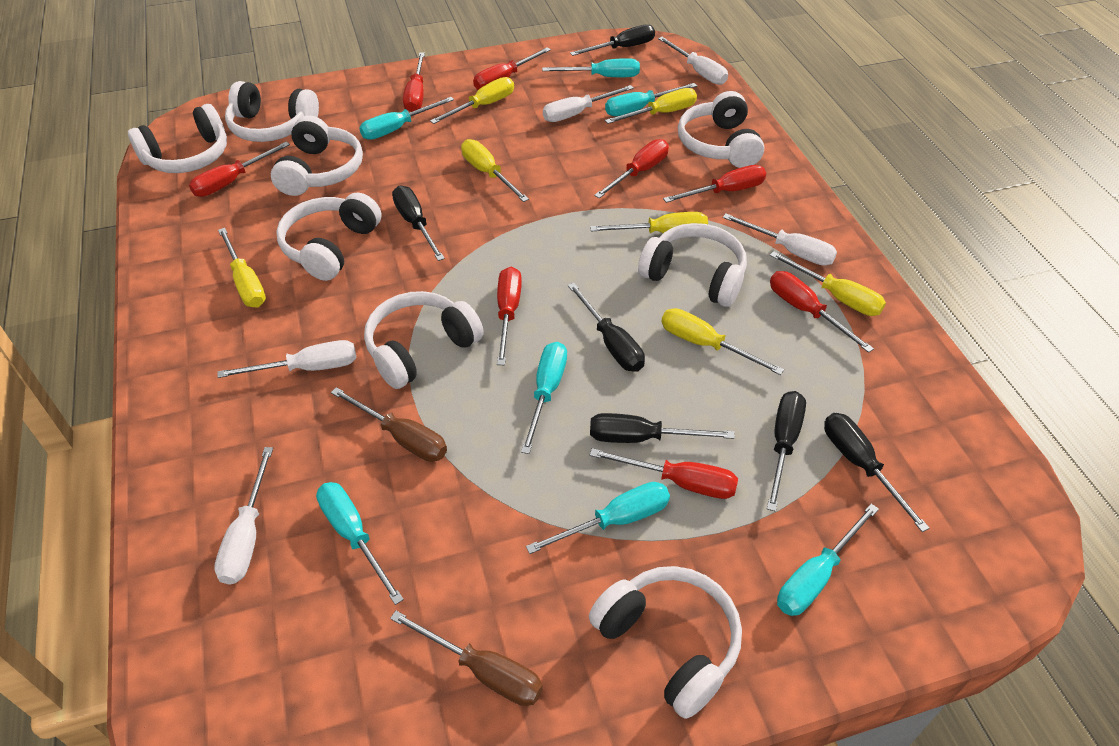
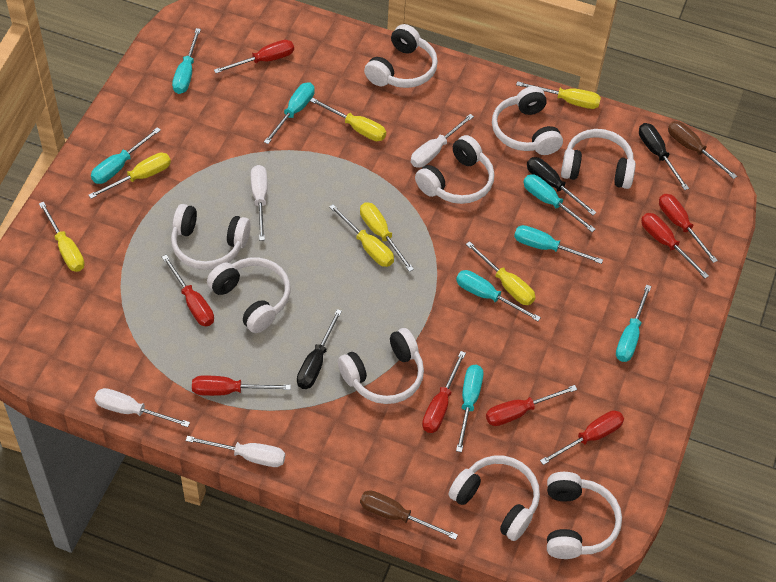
black screwdriver: 6 -> 3
turquoise screwdriver: 7 -> 8
white headphones: 8 -> 9
white screwdriver: 5 -> 4

